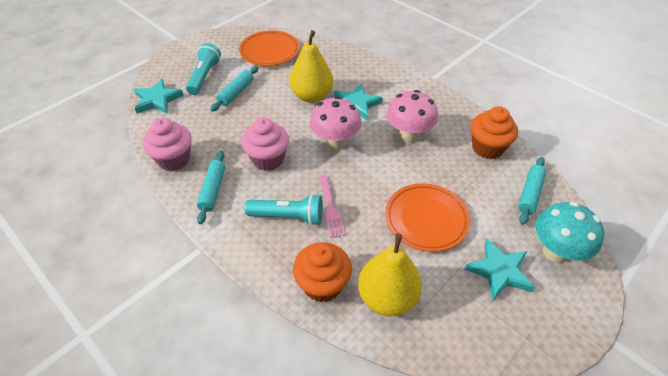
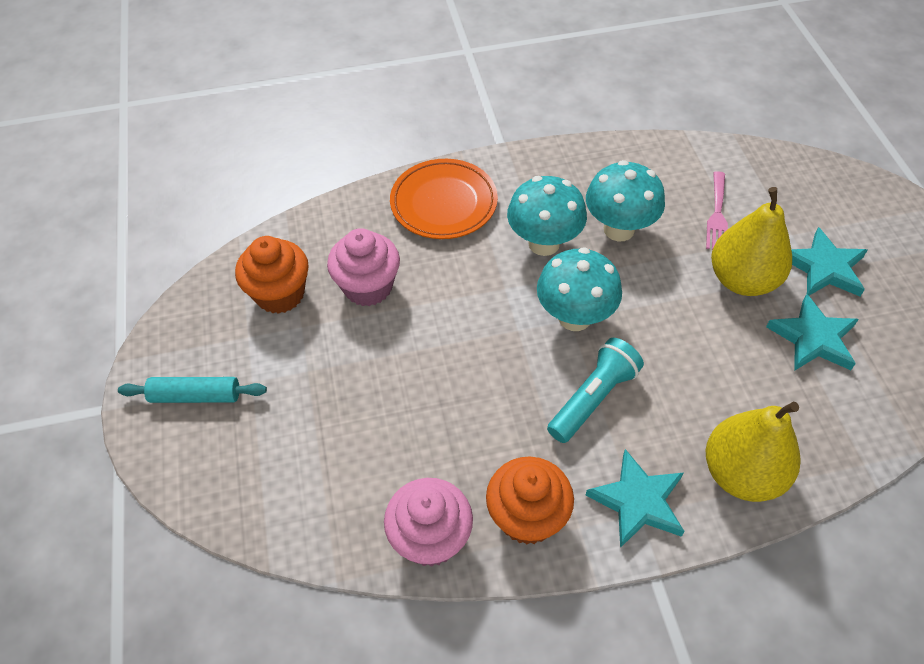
orange plate: 2 -> 1
pink mushroom: 2 -> 0
turquoise flashlight: 2 -> 1
turquoise mushroom: 1 -> 3
turquoise rolling pin: 3 -> 1

